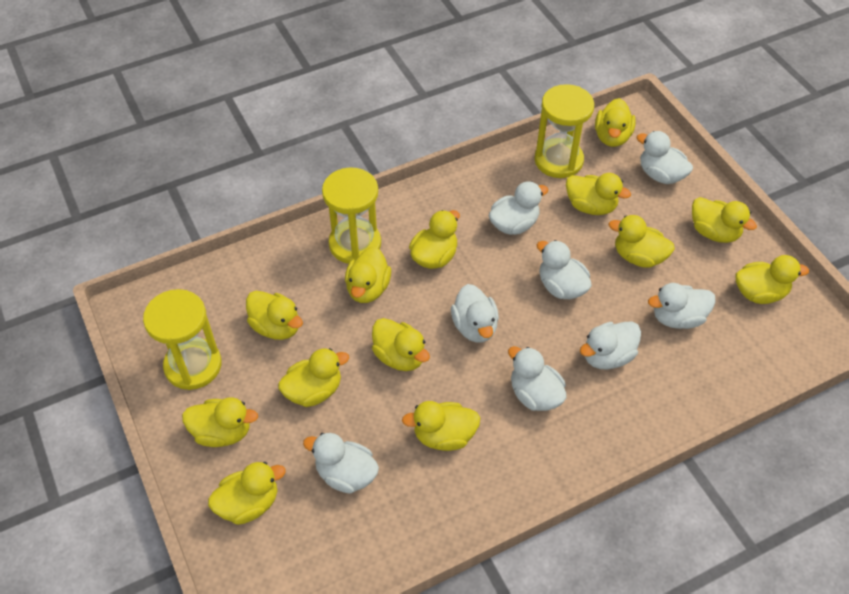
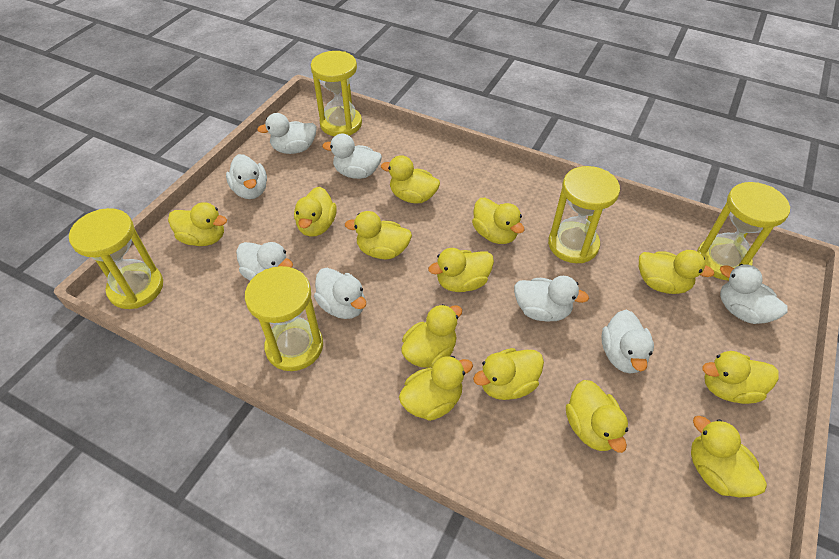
yellow hourglass: 3 -> 5

